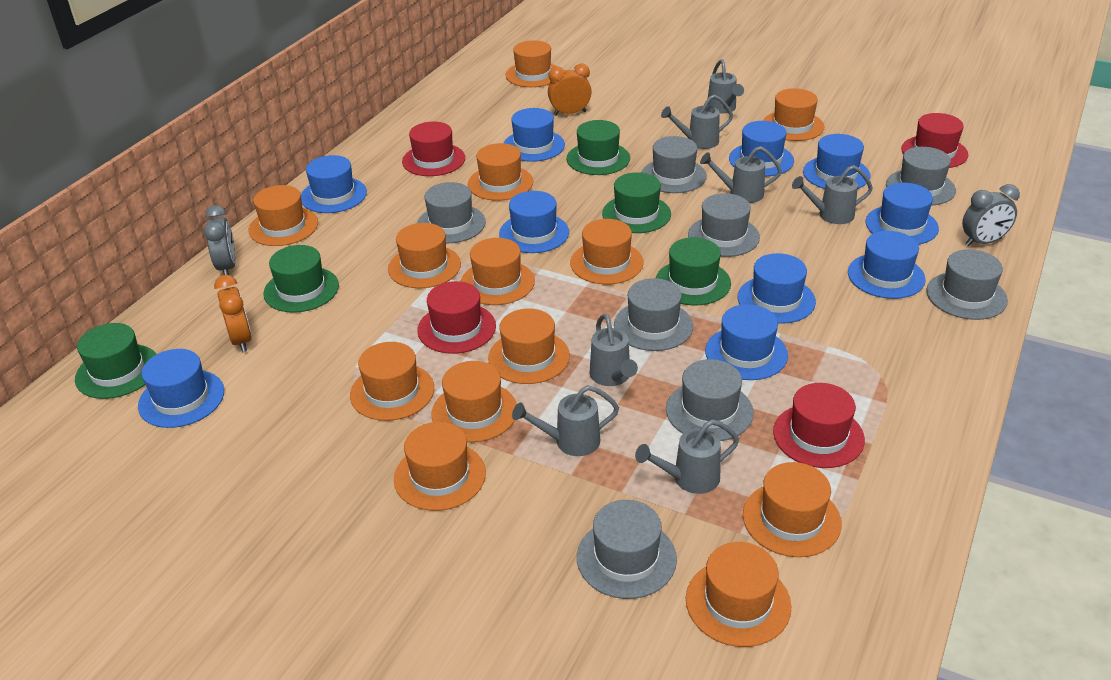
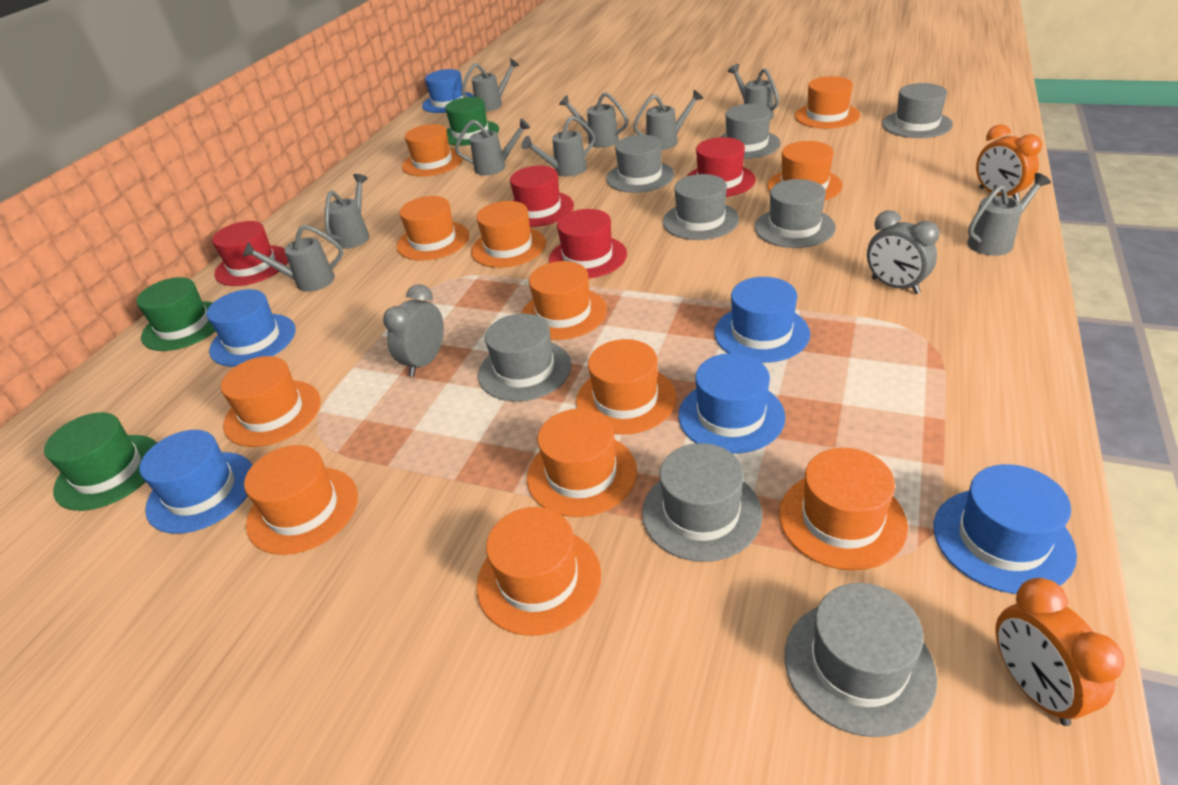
blue hat: 10 -> 6
green hat: 5 -> 3
grey watering can: 7 -> 9
orange hat: 13 -> 12

